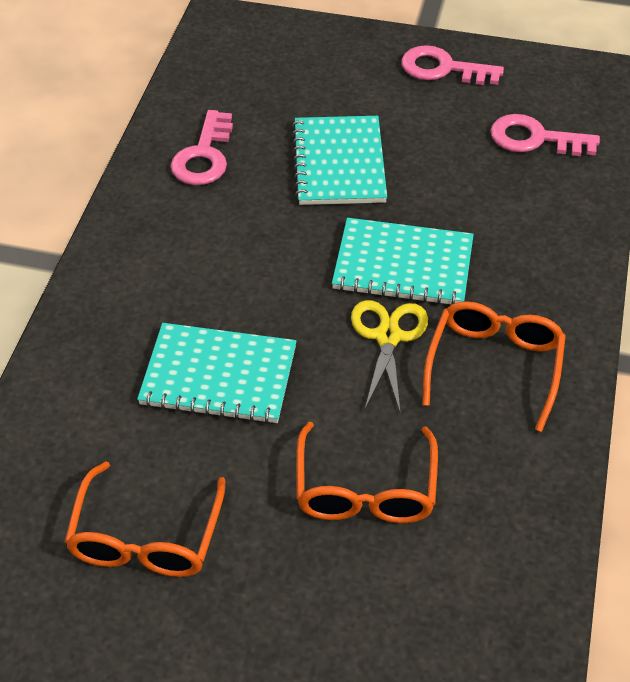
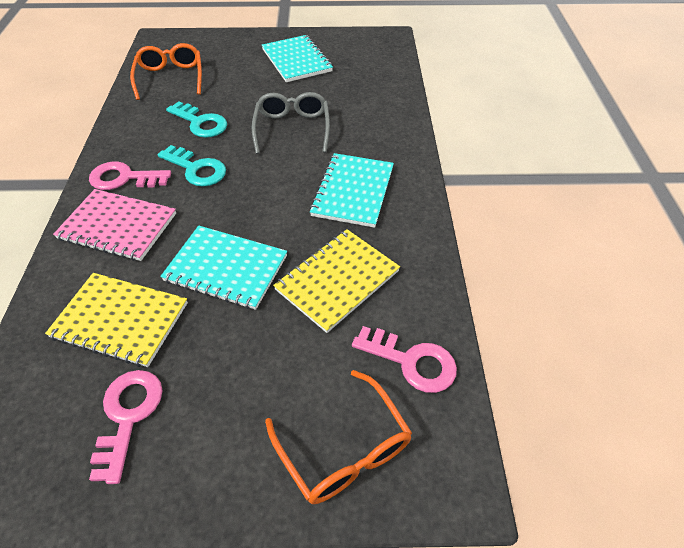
grey glasses: 0 -> 1
orange glasses: 3 -> 2
pink notebook: 0 -> 1
turquoise key: 0 -> 2
yellow notebook: 0 -> 2
yellow scissors: 1 -> 0

